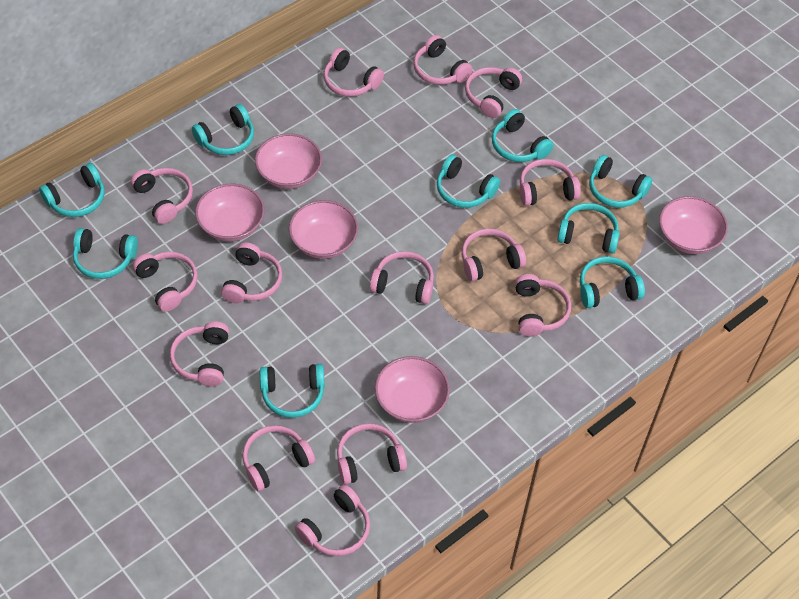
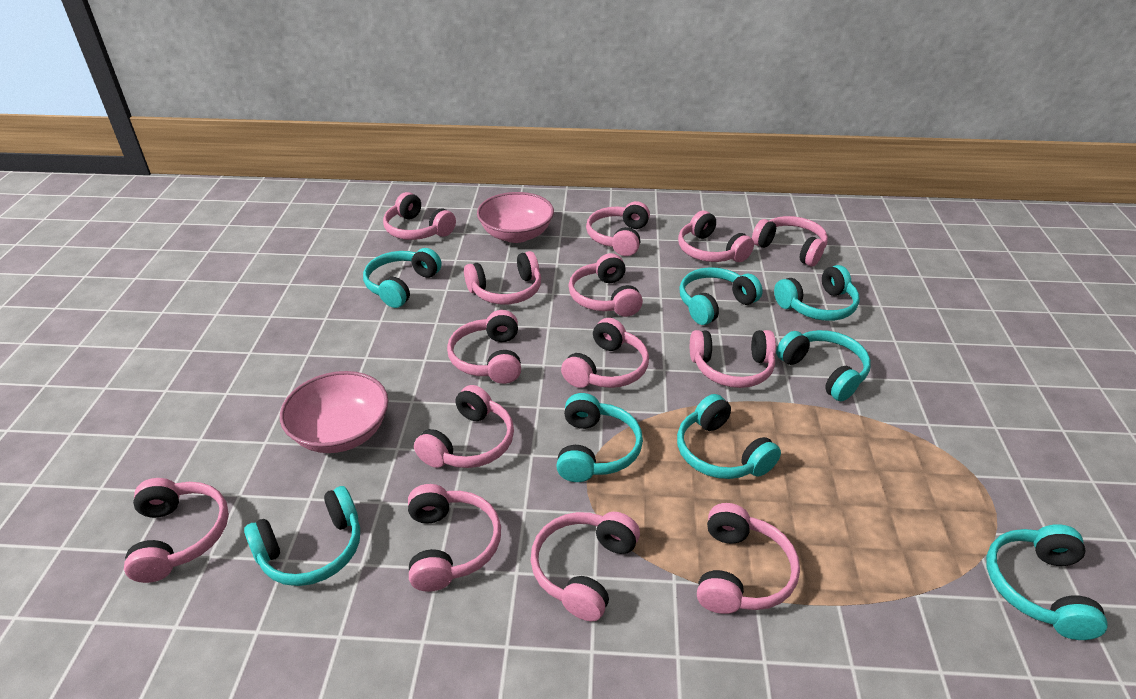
pink bowl: 5 -> 2
turquoise headphones: 9 -> 8

